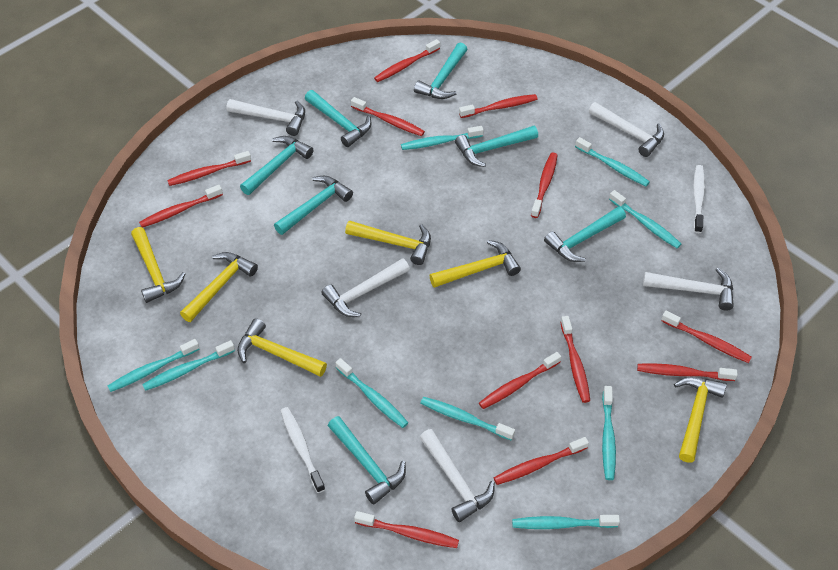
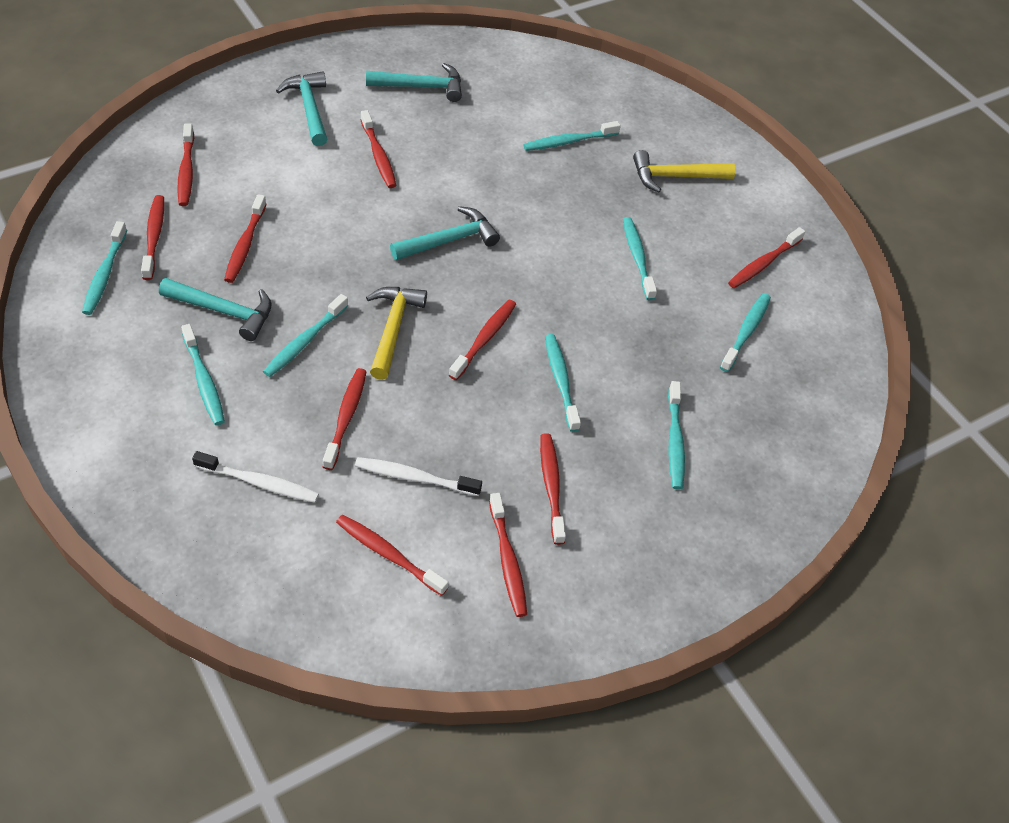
red toothbrush: 12 -> 10
turquoise hammer: 7 -> 4
turquoise toothbrush: 9 -> 8
white hammer: 5 -> 0
yellow hammer: 6 -> 2

